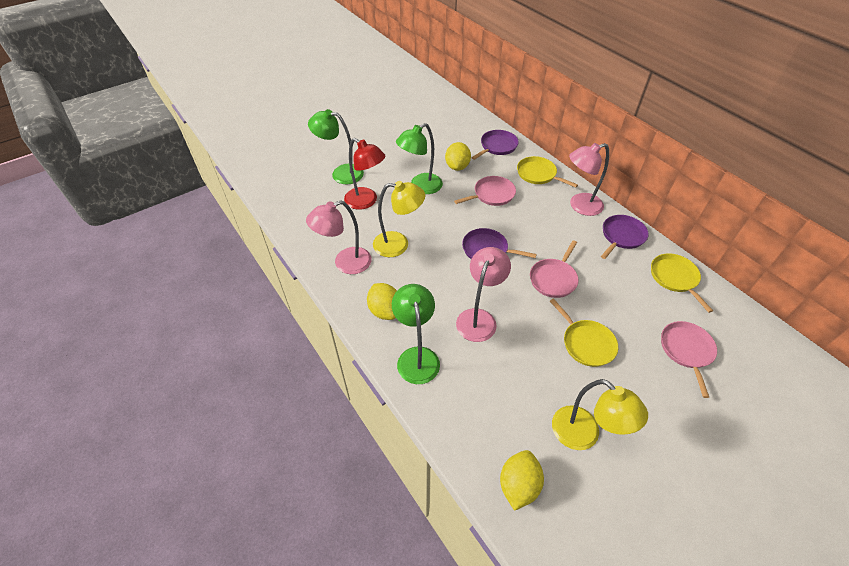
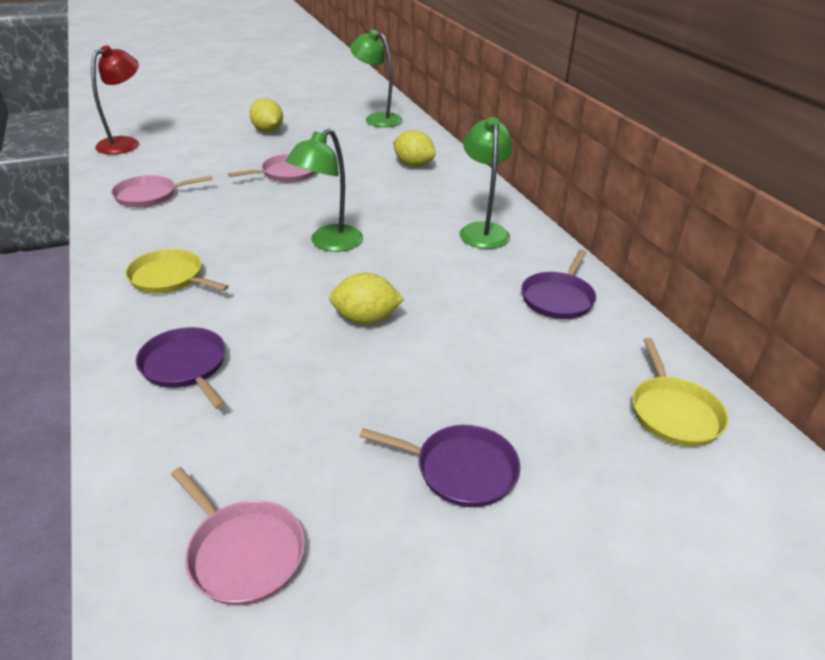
pink lamp: 3 -> 0
yellow lamp: 2 -> 0
yellow pan: 3 -> 2

